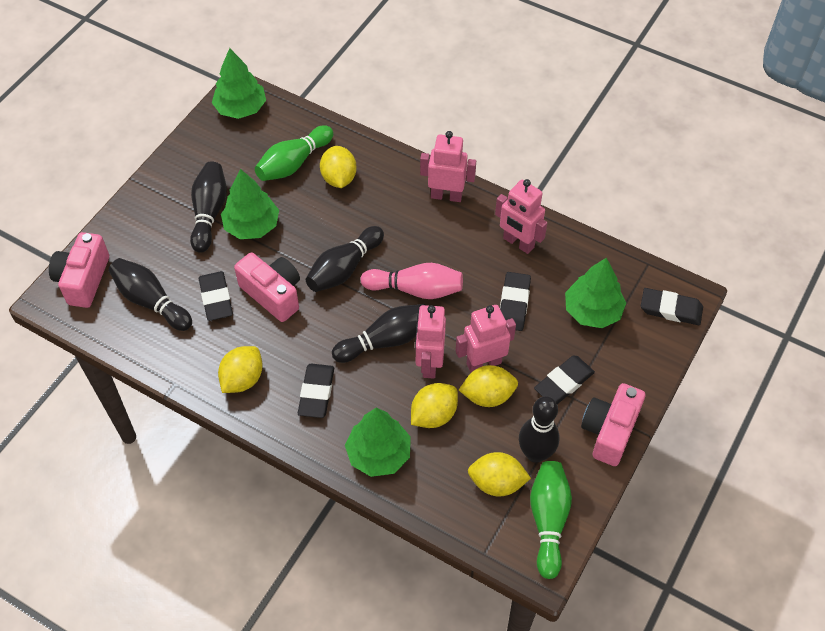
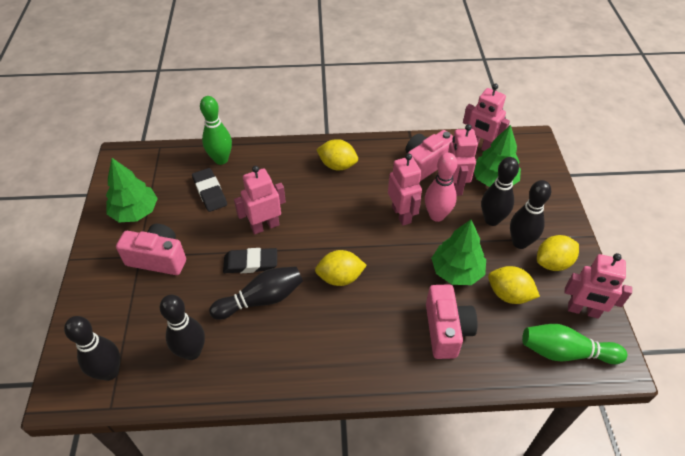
black eraser: 5 -> 2
green tree: 4 -> 3
pink robot: 4 -> 5
yellow lemon: 5 -> 4

